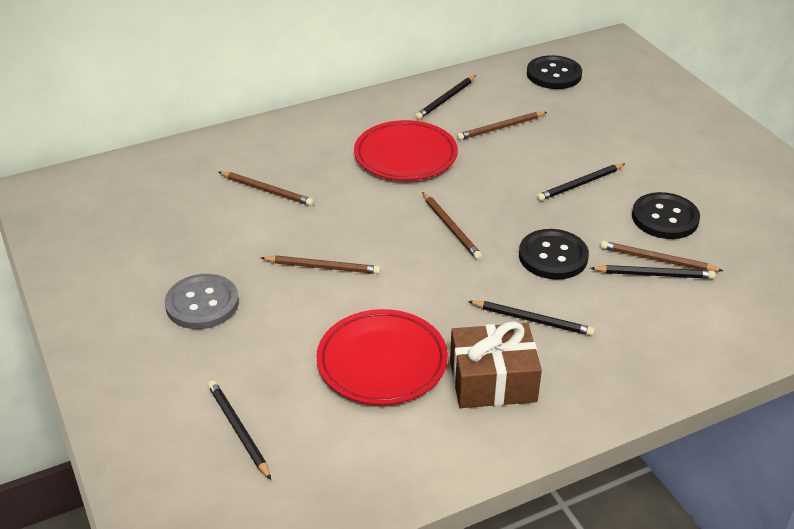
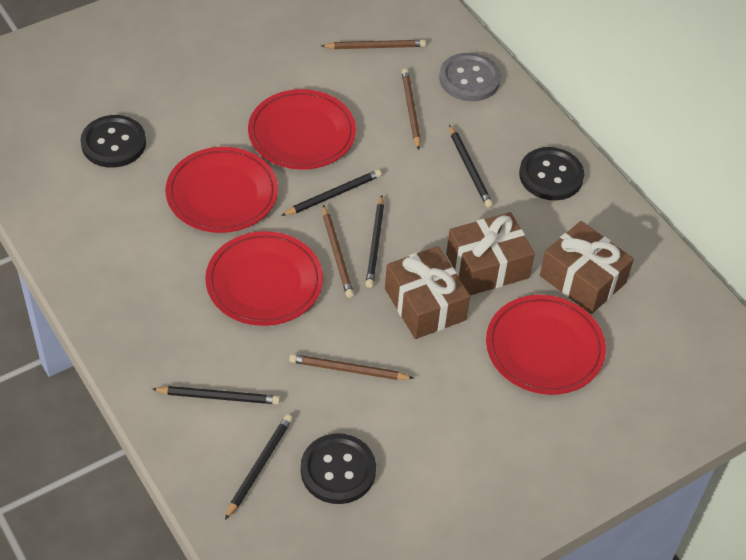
brown gift: 1 -> 3
brown pencil: 5 -> 4
red plate: 2 -> 4

